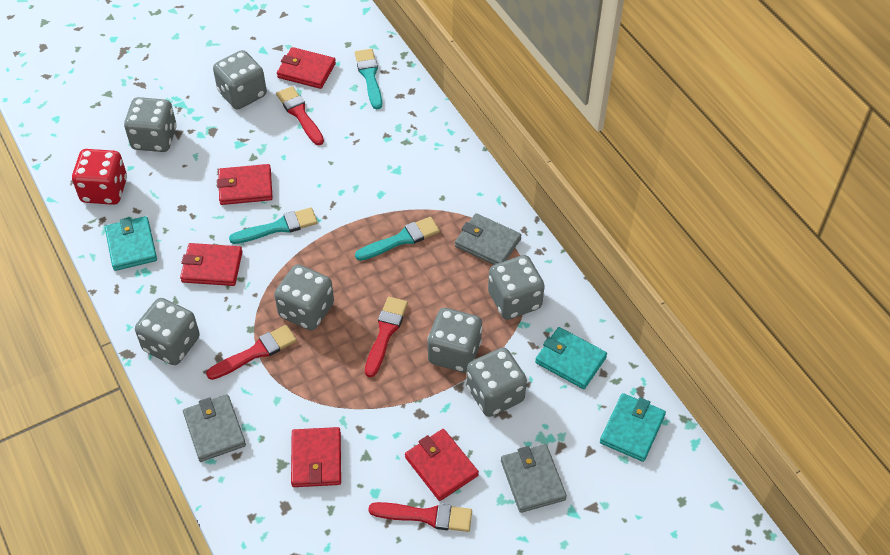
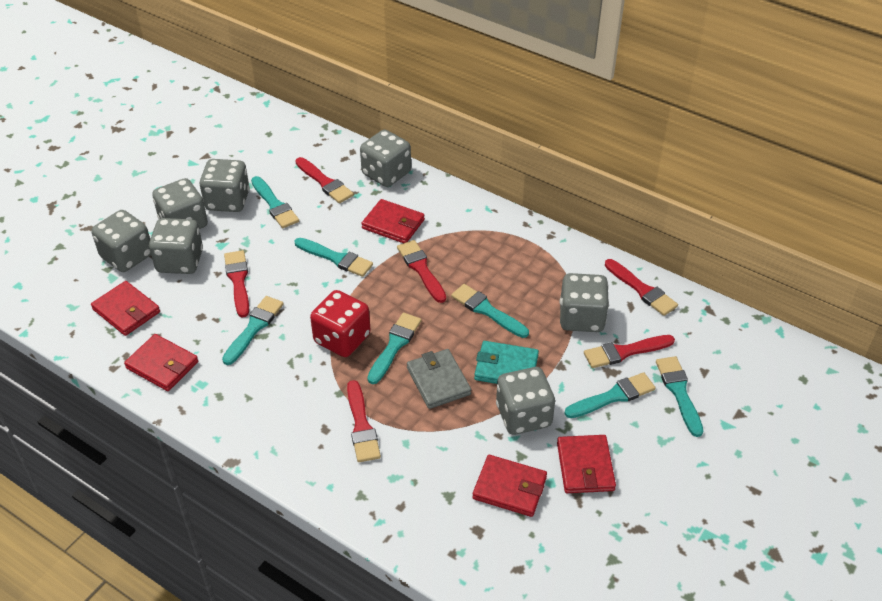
grey wallet: 3 -> 1
red brush: 4 -> 6
turquoise brush: 3 -> 7
turquoise wallet: 3 -> 1

